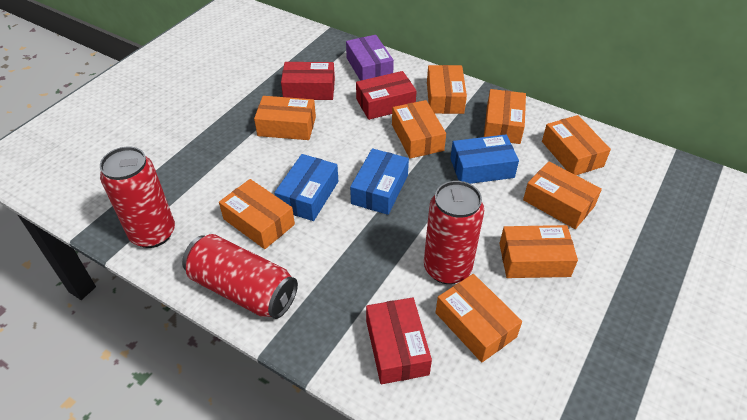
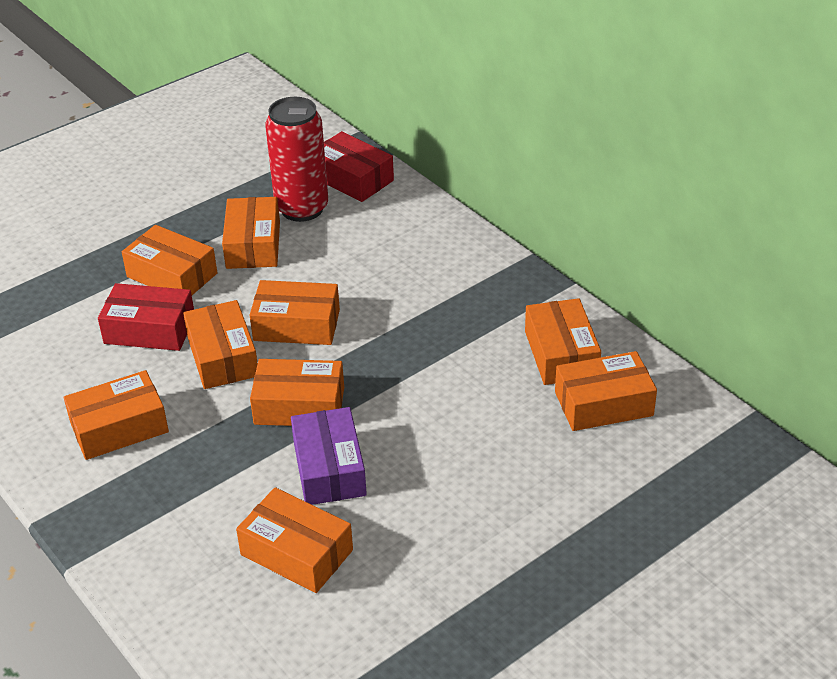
blue box: 3 -> 0
red box: 3 -> 2
red can: 3 -> 1

